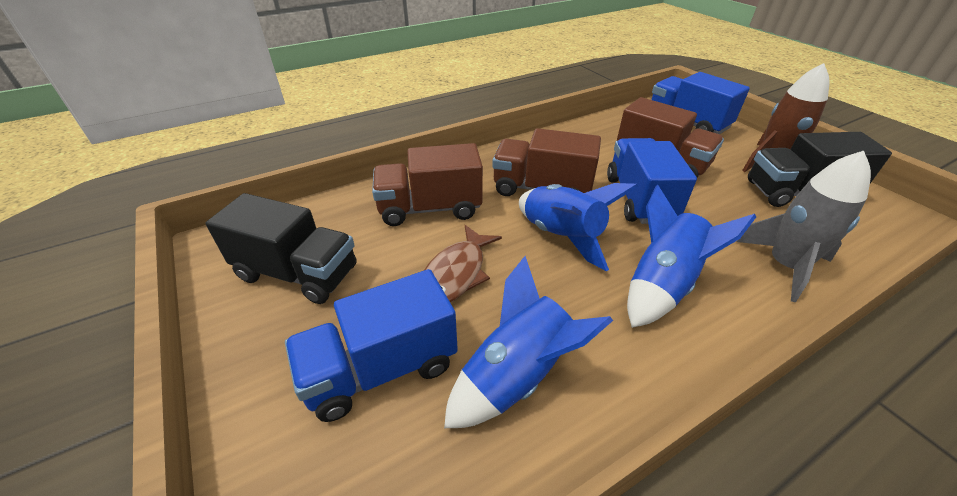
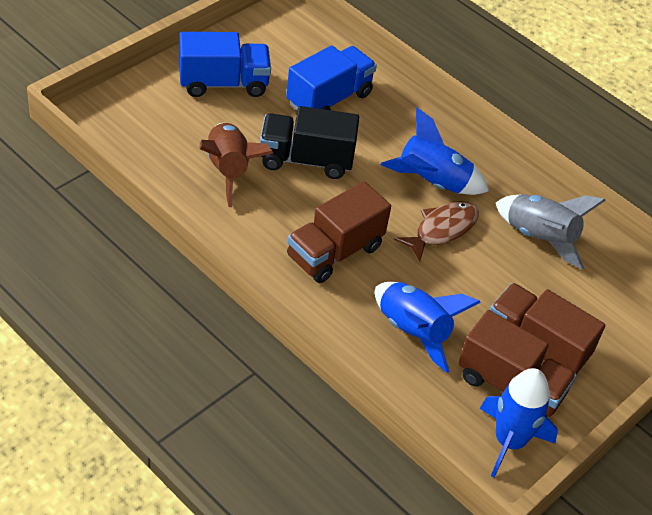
black truck: 2 -> 1
blue truck: 3 -> 2

